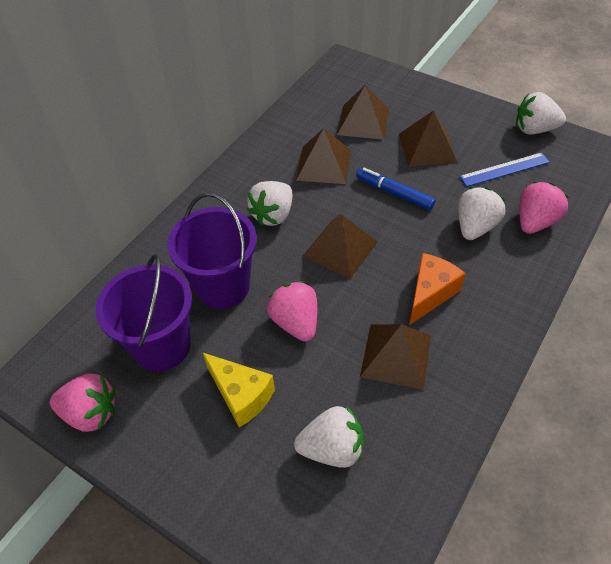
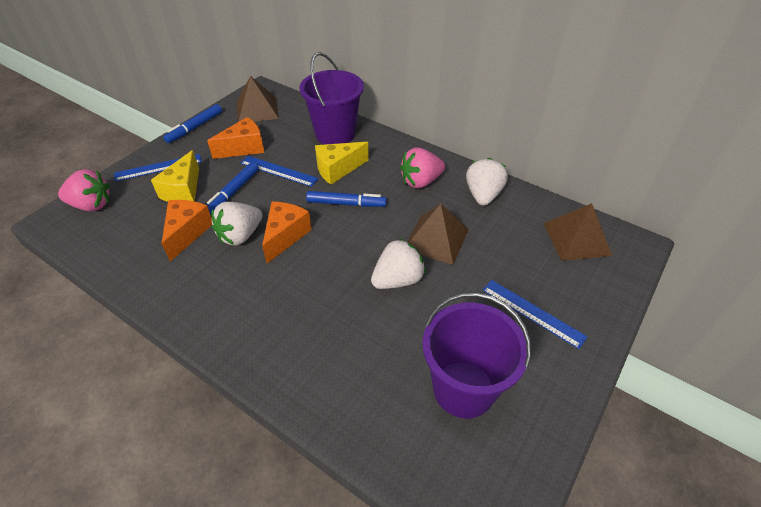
blue marker: 1 -> 3
blue ruler: 1 -> 3
brown pyramid: 5 -> 3
orange cheese: 1 -> 3
pink strawberry: 3 -> 2
white strawberry: 4 -> 3
yellow cheese: 1 -> 2

